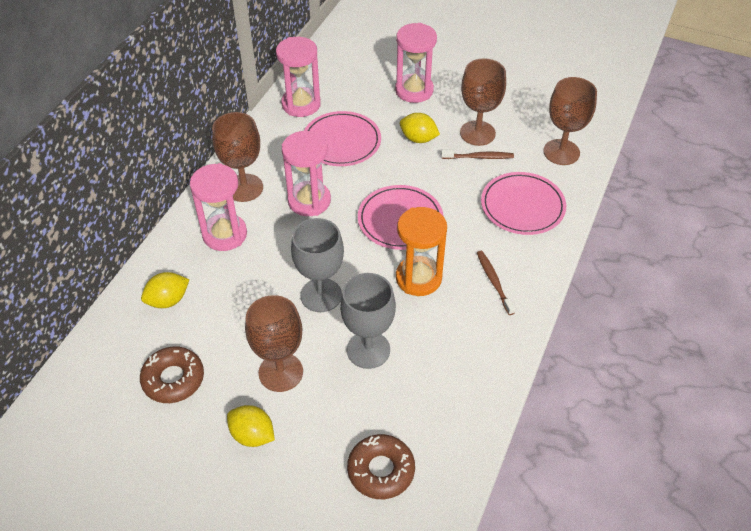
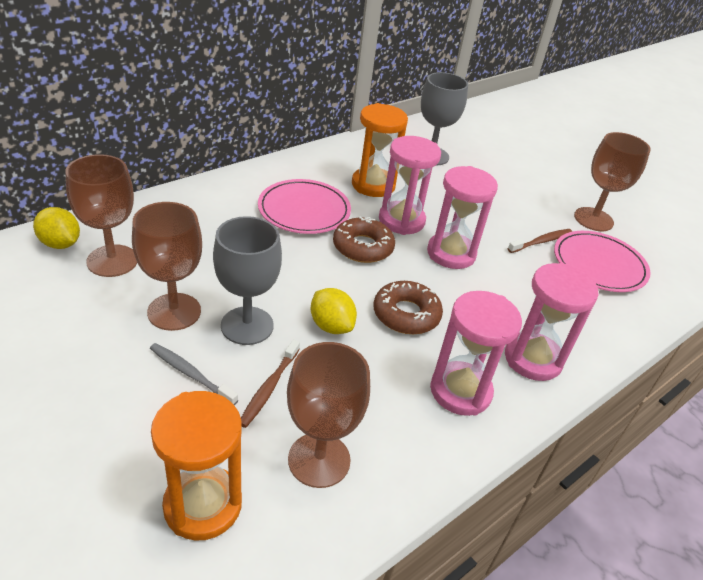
grey toothbrush: 0 -> 1
orange hourglass: 1 -> 2
pink plate: 3 -> 2
yellow lemon: 3 -> 2

